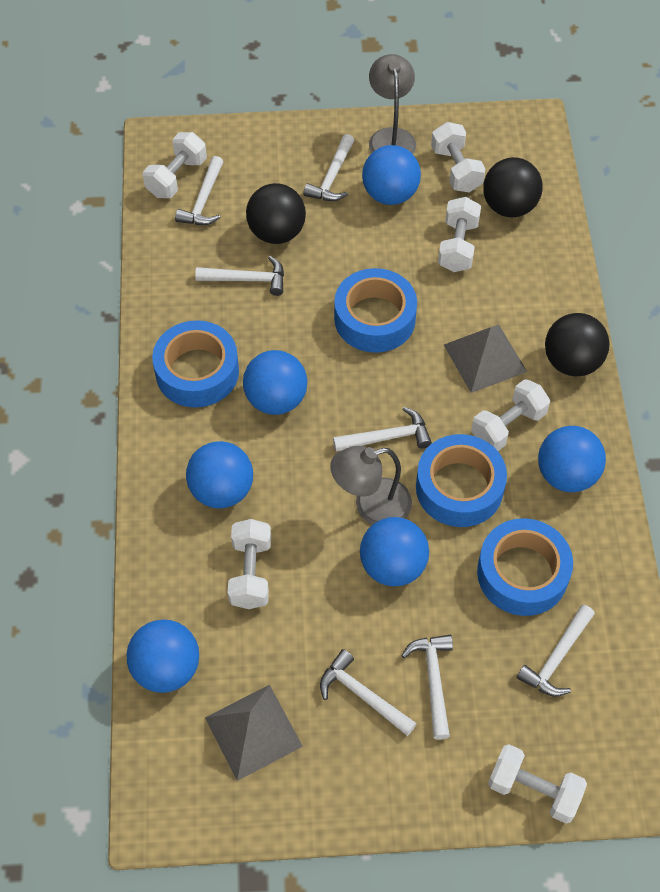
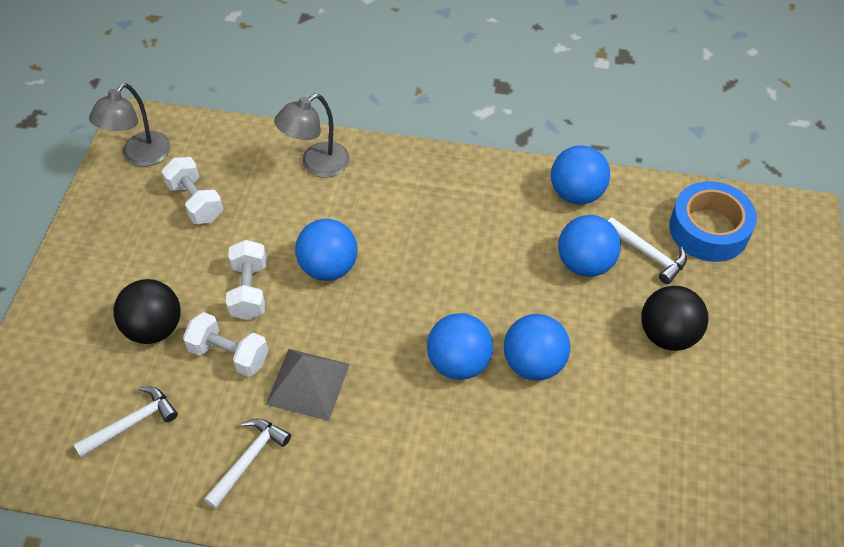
black ball: 3 -> 2
blue ball: 6 -> 5
blue tape: 4 -> 1
grey pyramid: 2 -> 1
white dumbbell: 6 -> 3
white hammer: 7 -> 3

